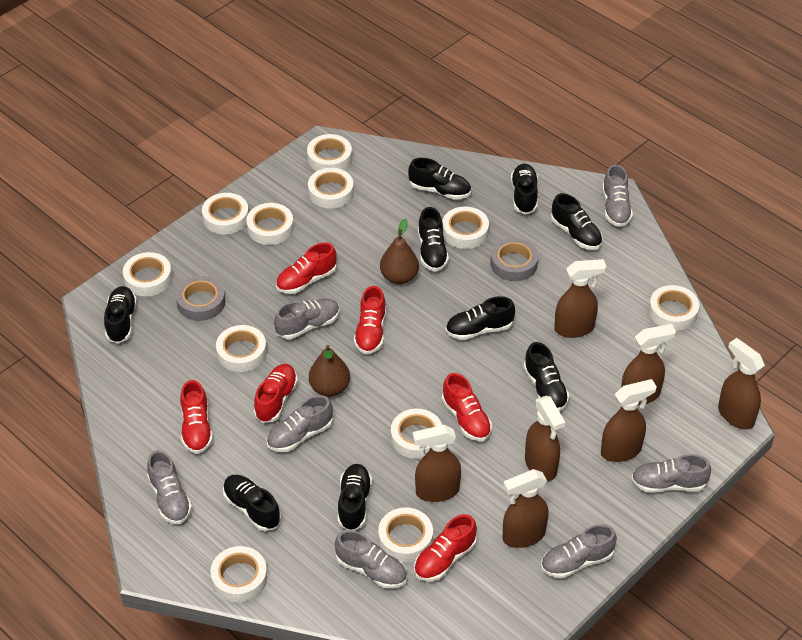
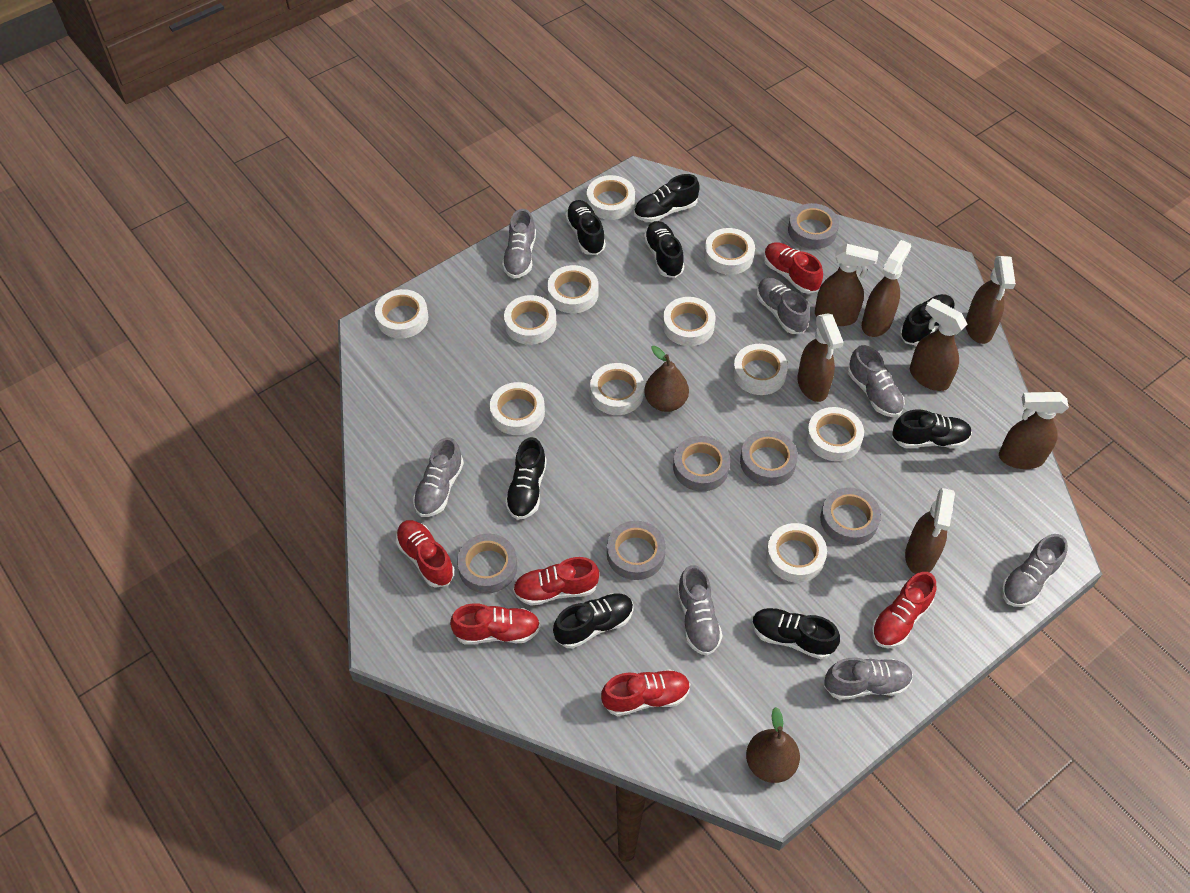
black shoe: 9 -> 8
grey tape: 2 -> 6

